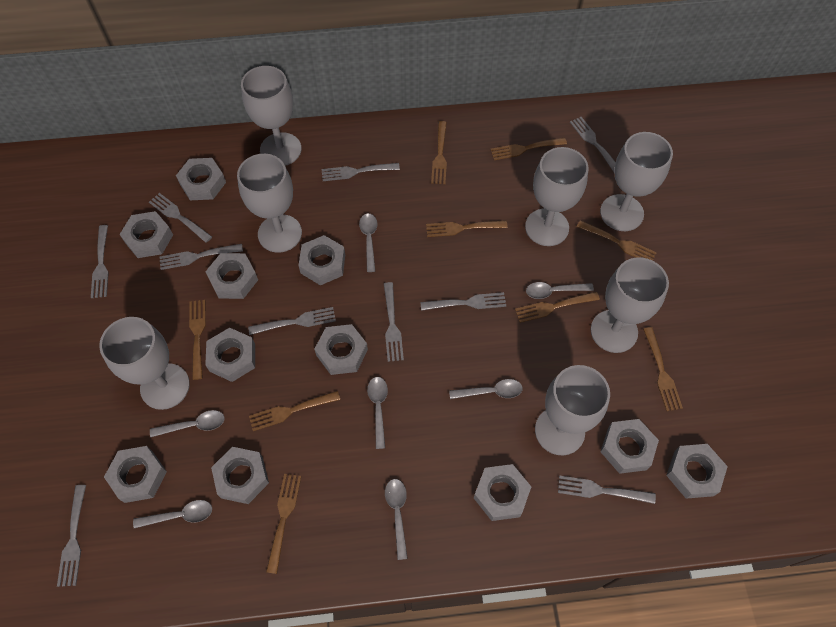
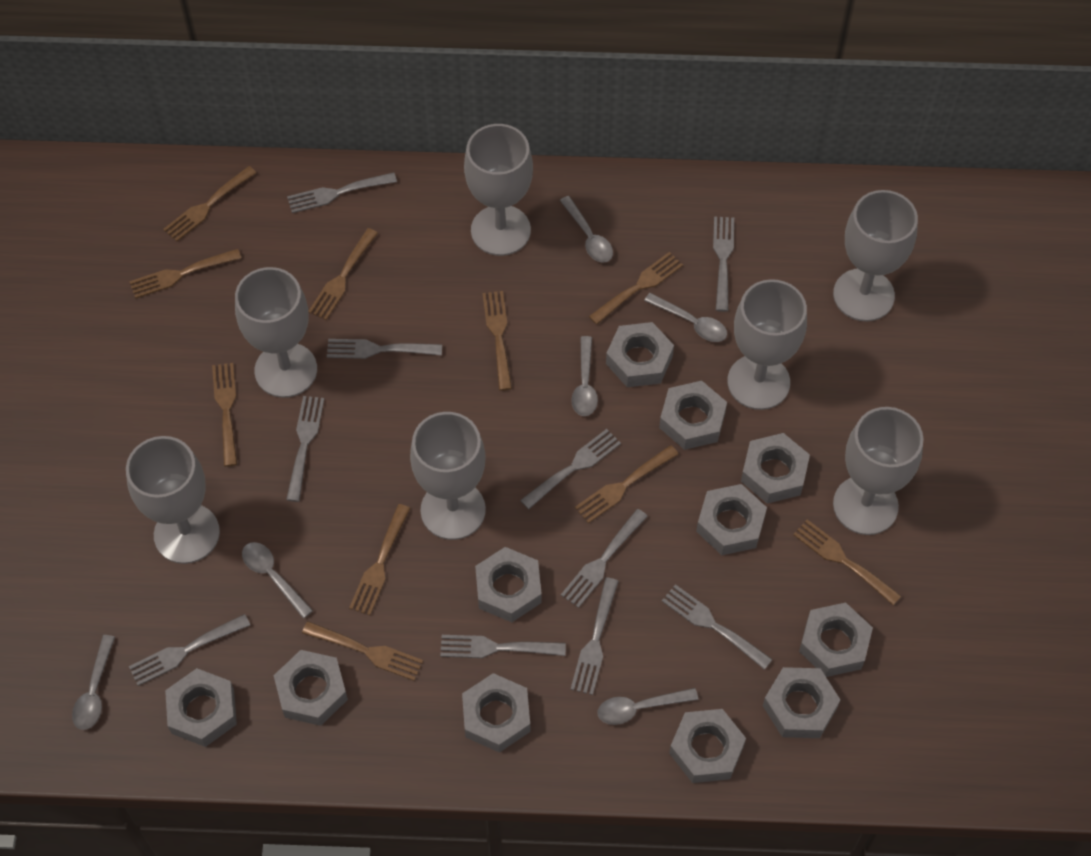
brown fork: 9 -> 10
grey spoon: 7 -> 6

